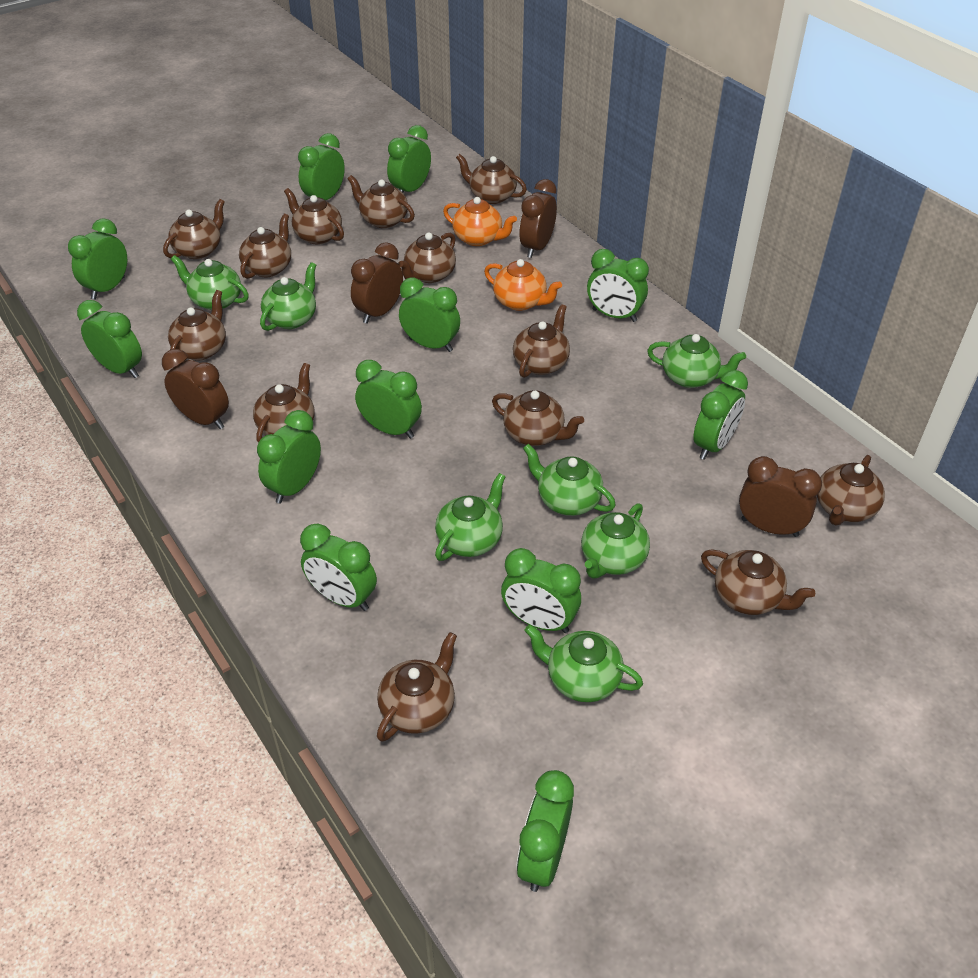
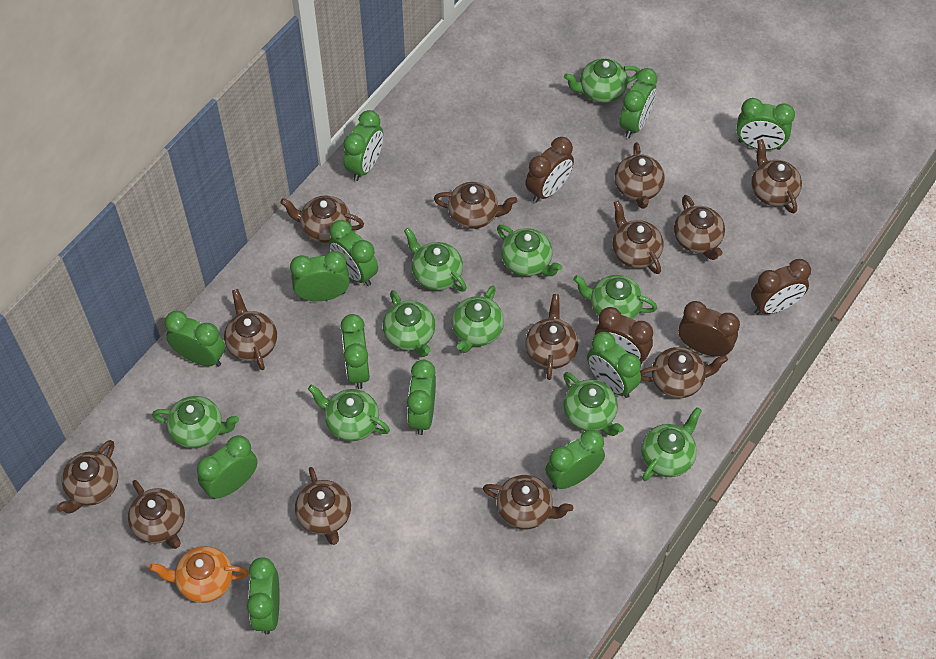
green teapot: 7 -> 10
orange teapot: 2 -> 1

